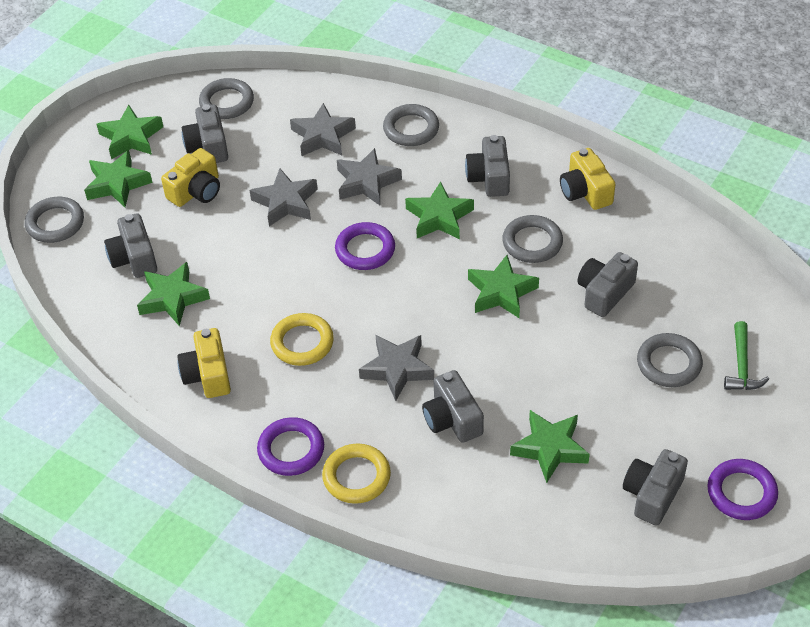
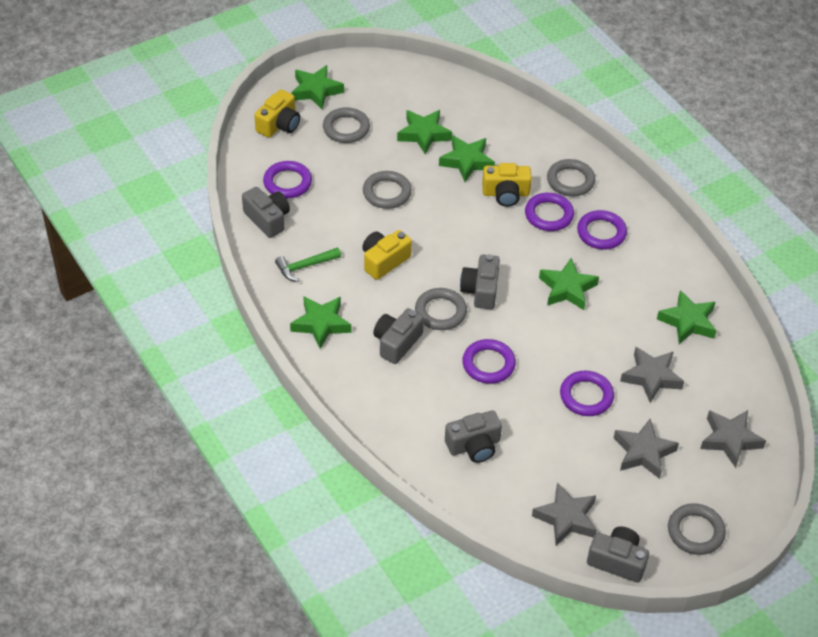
grey camera: 6 -> 5
purple ring: 3 -> 5
yellow ring: 2 -> 0

